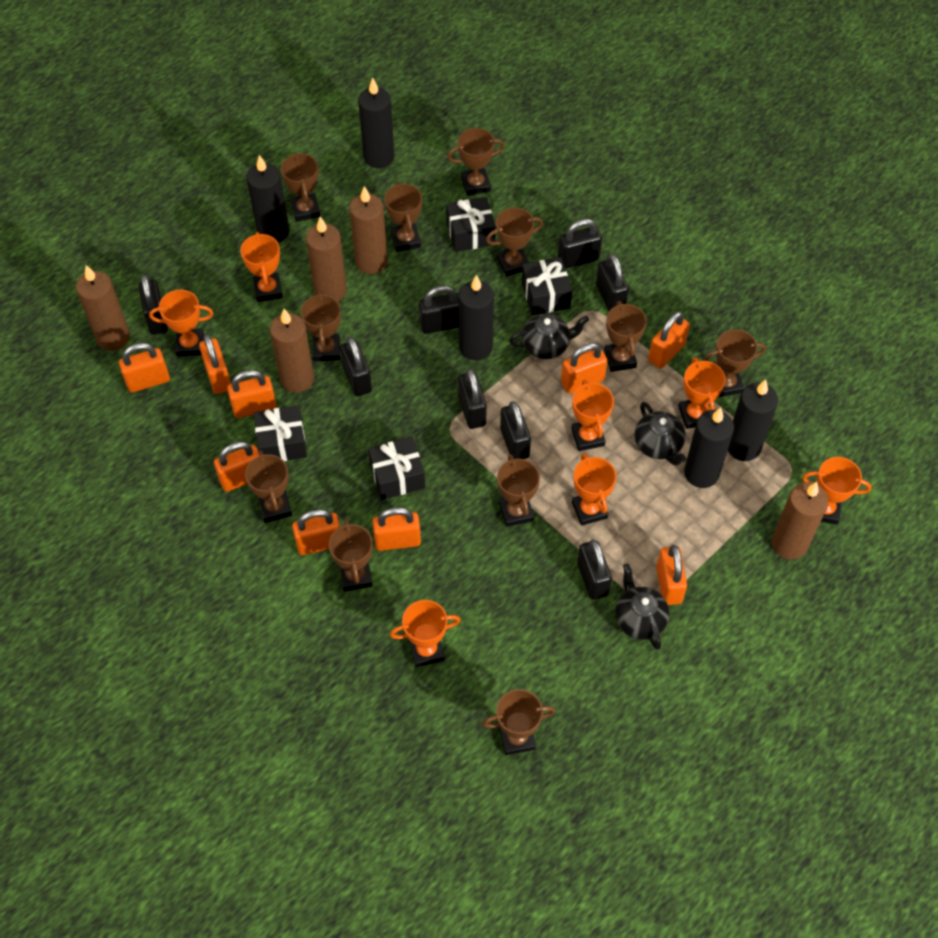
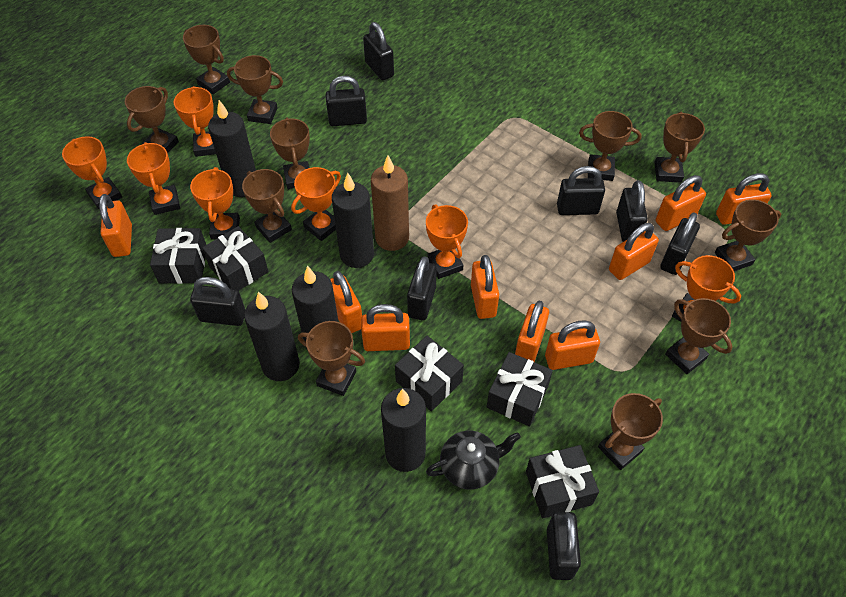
black gift: 4 -> 5
black teapot: 3 -> 1
brown candle: 5 -> 1

